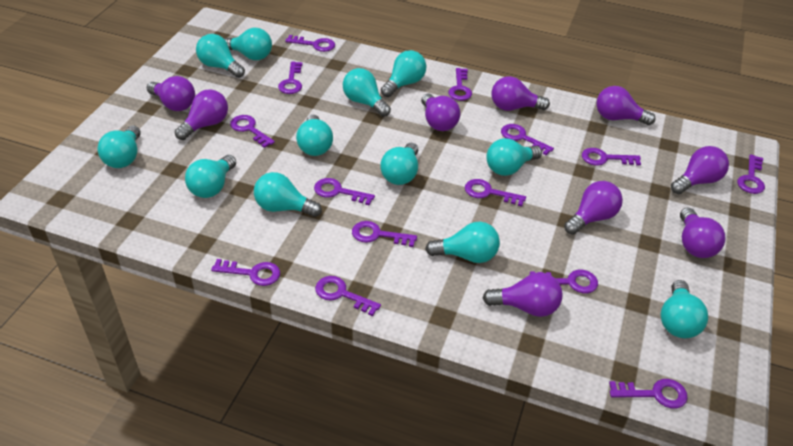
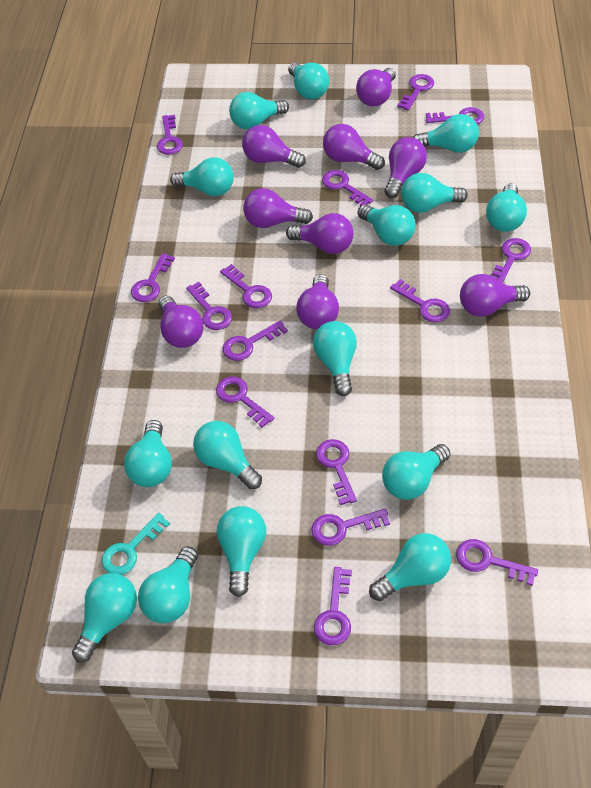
purple key: 14 -> 15
turquoise key: 0 -> 1
turquoise light bulb: 12 -> 15

